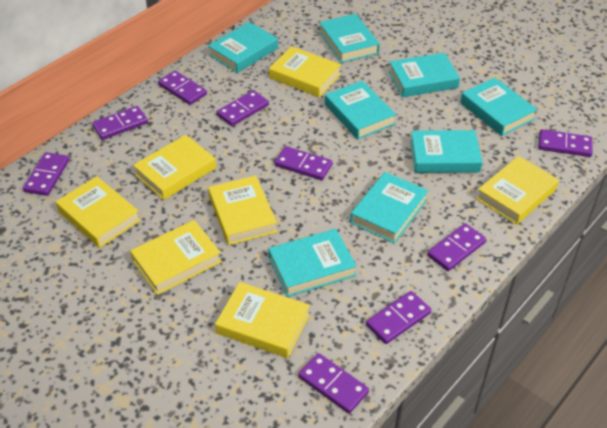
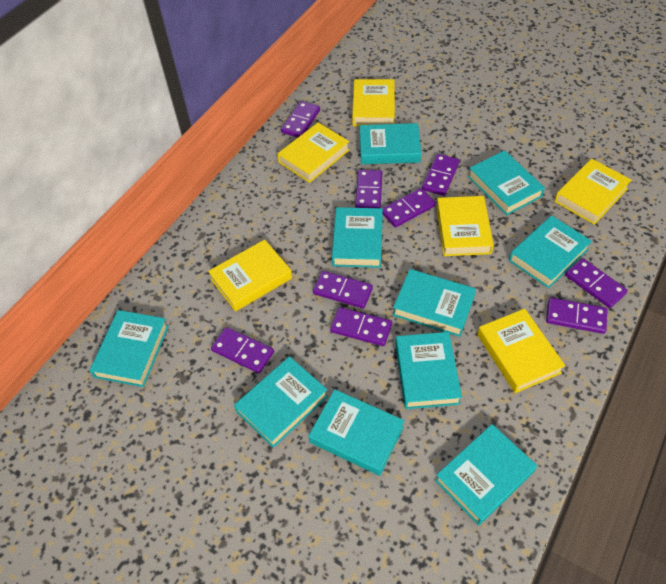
turquoise book: 8 -> 10
yellow book: 7 -> 6

